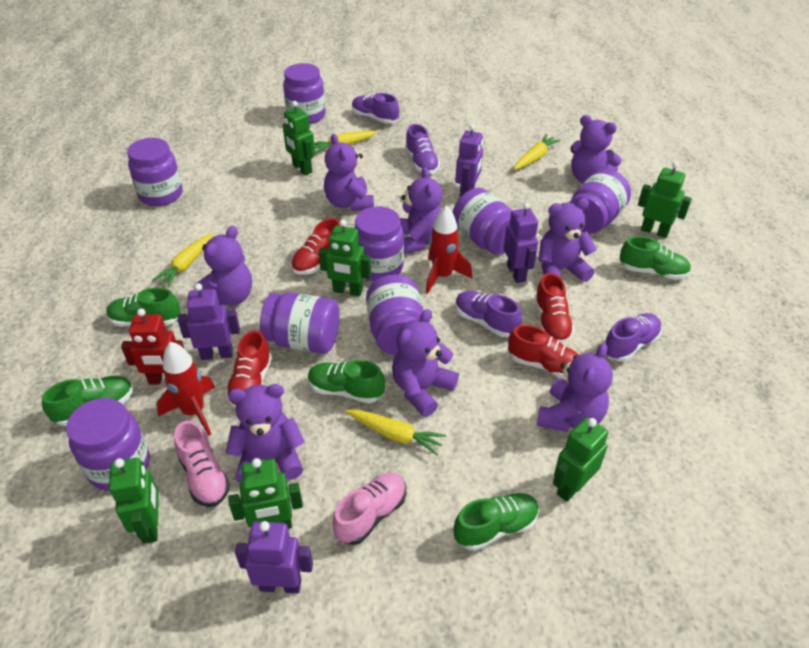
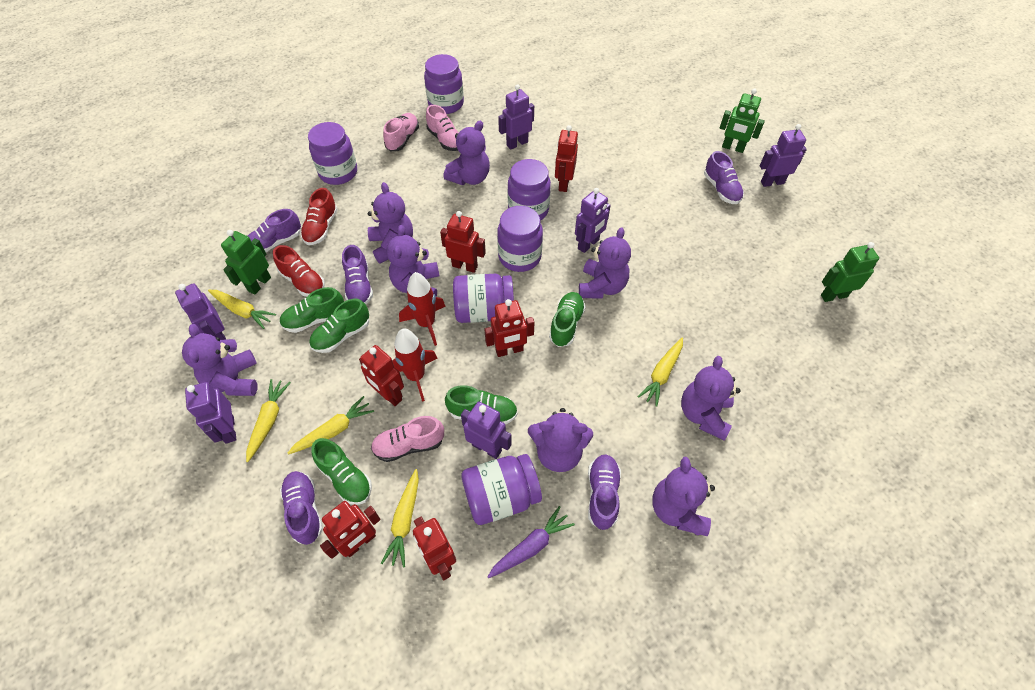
green robot: 6 -> 3
pink shoe: 2 -> 3
purple carrot: 0 -> 1
purple jar: 8 -> 6
purple robot: 4 -> 6
purple shoe: 4 -> 5
red robot: 1 -> 6
red shoe: 4 -> 2
yellow carrot: 4 -> 5

